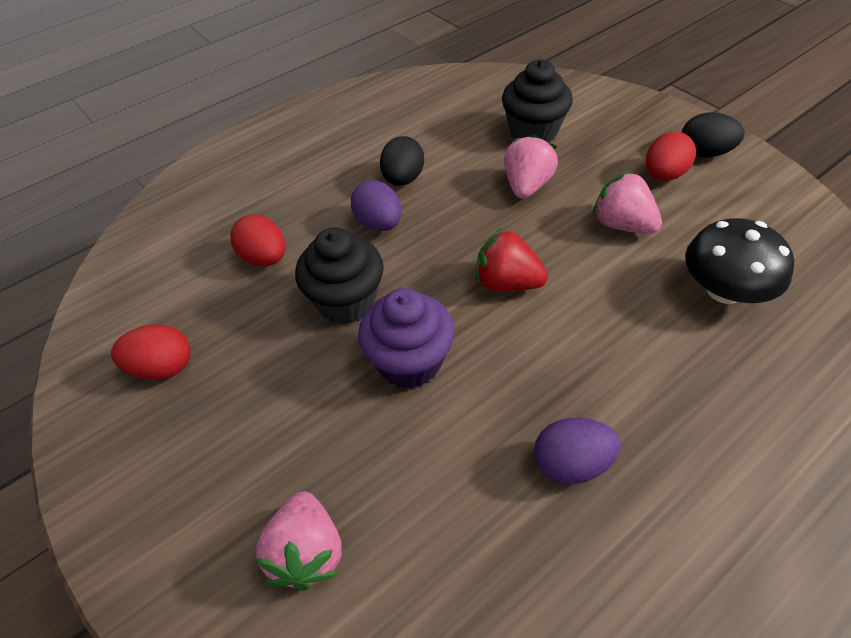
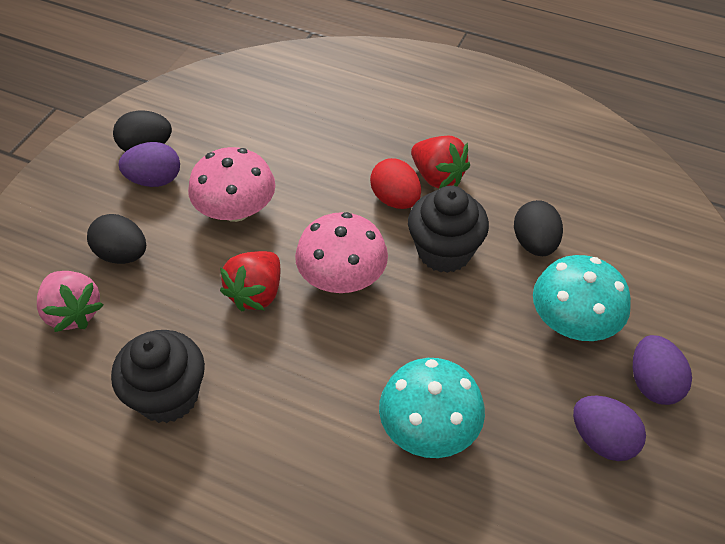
black egg: 2 -> 3
black mushroom: 1 -> 0
pink mushroom: 0 -> 2
pink strawberry: 3 -> 1
purple cupcake: 1 -> 0
purple egg: 2 -> 3
red egg: 3 -> 1
red strawberry: 1 -> 2
turquoise mushroom: 0 -> 2

